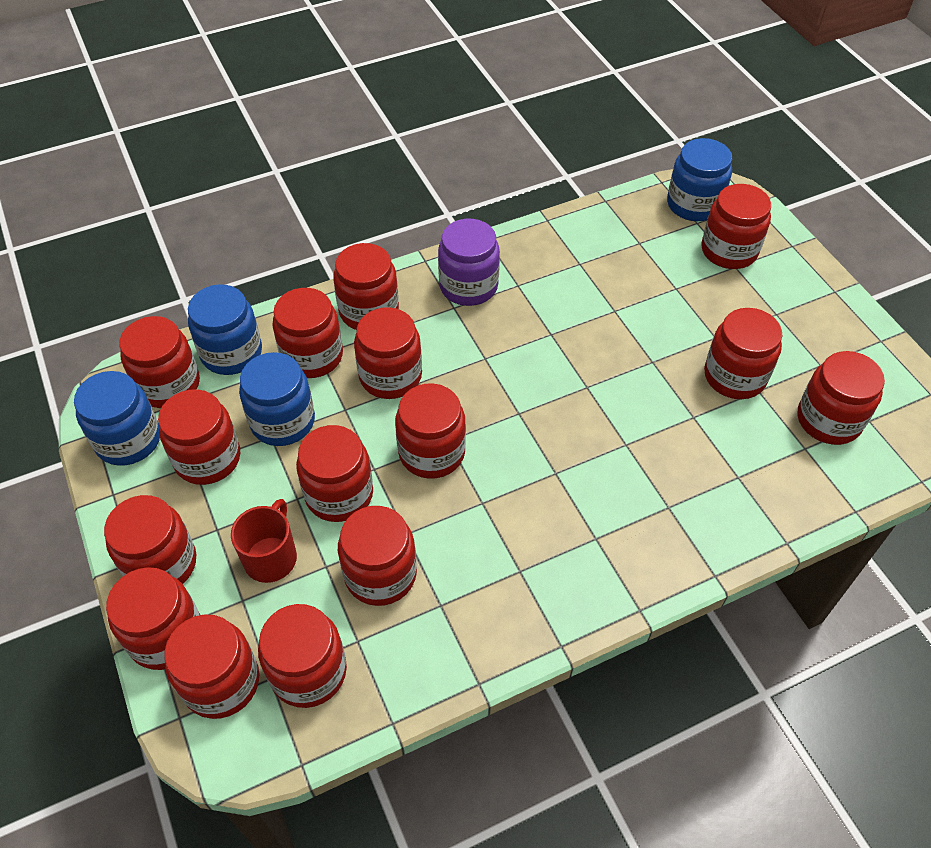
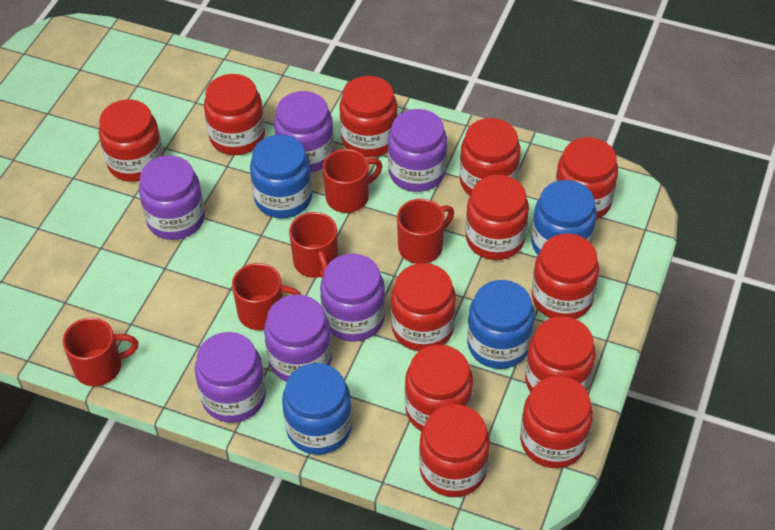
purple jar: 1 -> 6
red jar: 15 -> 12
red mug: 1 -> 5

